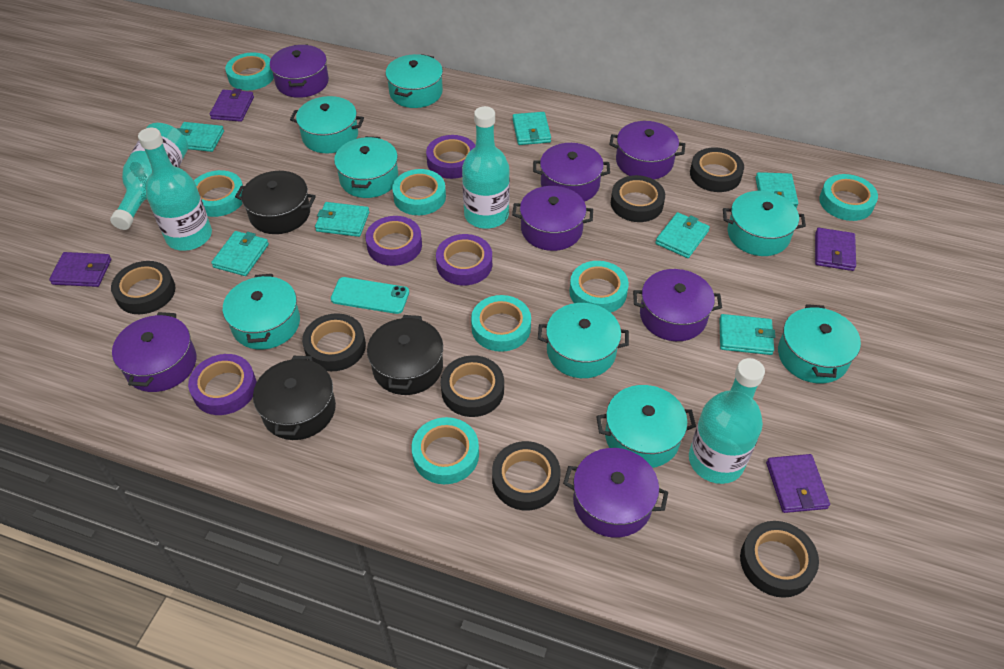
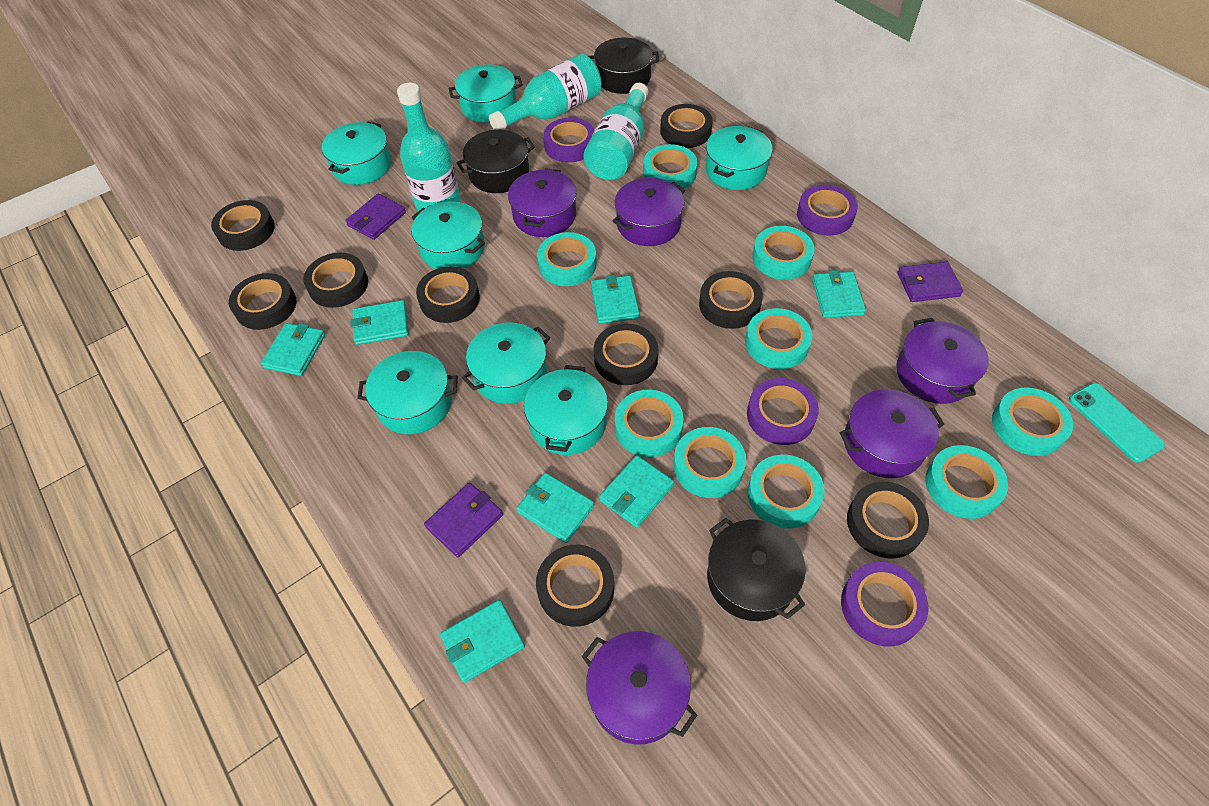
black tape: 7 -> 9
purple pot: 7 -> 5
purple wallet: 4 -> 3
turquoise bottle: 4 -> 3
turquoise pot: 8 -> 7
turquoise tape: 7 -> 9

